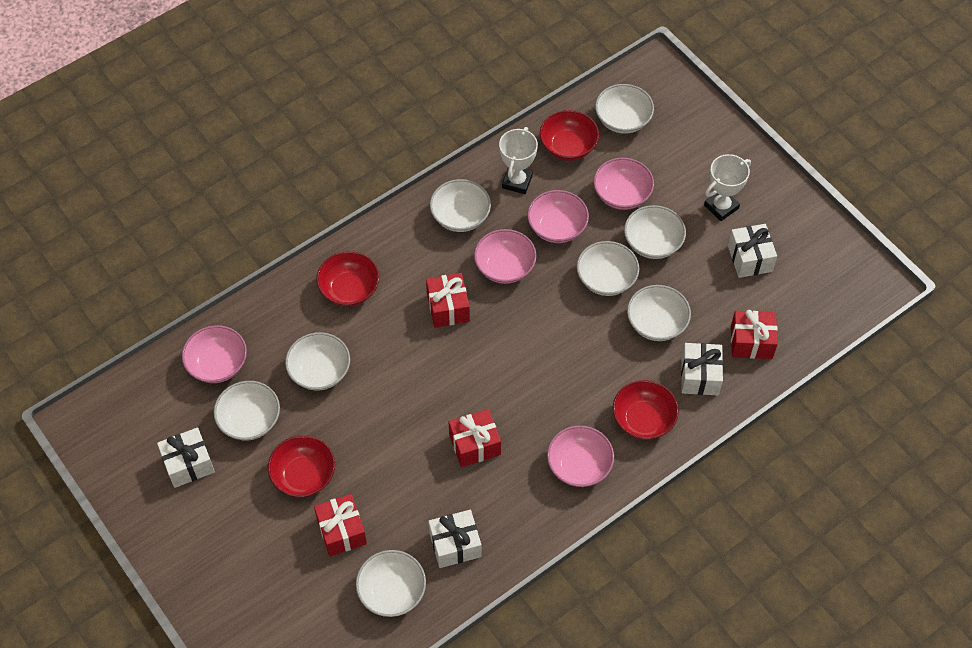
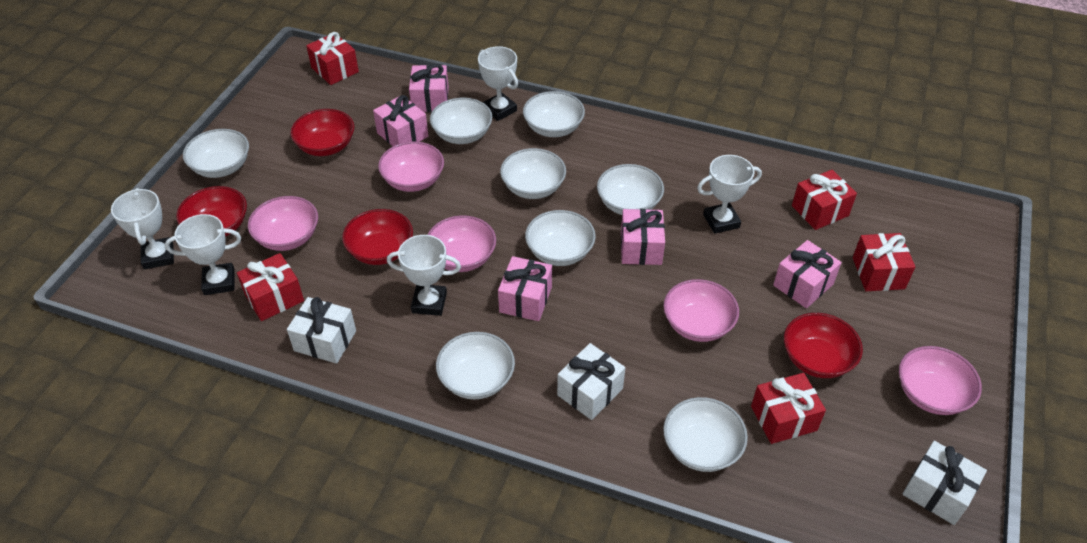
pink gift: 0 -> 5
red gift: 4 -> 5
white gift: 4 -> 3
white trophy: 2 -> 5

